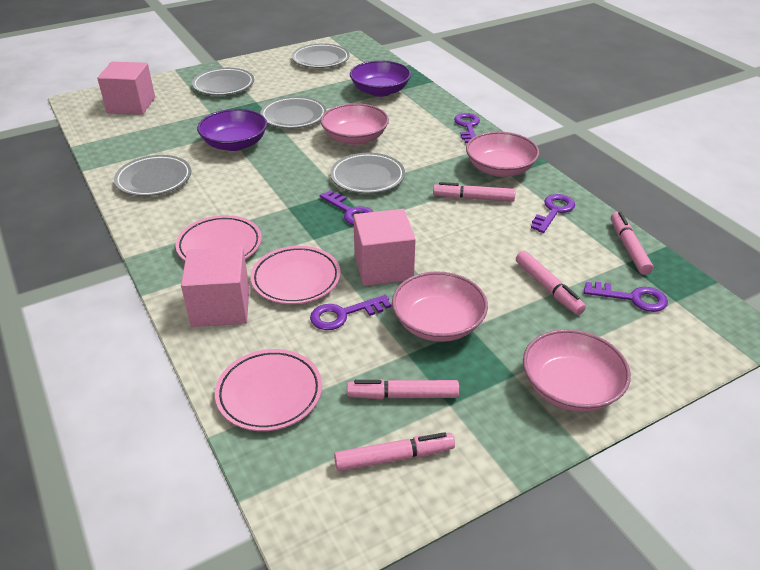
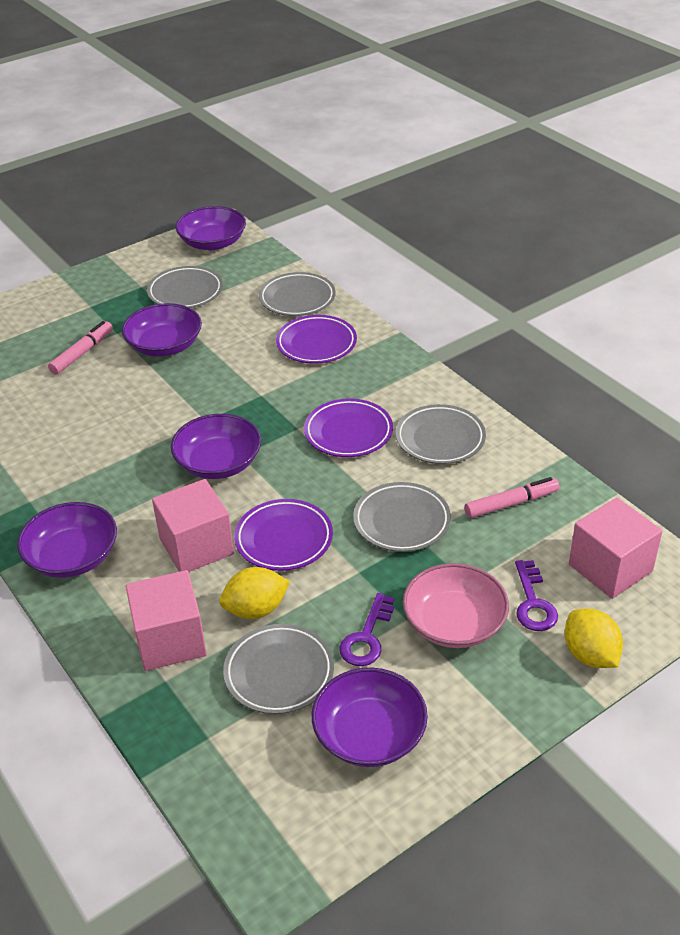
pink bowl: 4 -> 1
pink marker: 5 -> 2
pink plate: 3 -> 0
purple bowl: 2 -> 5
purple key: 5 -> 2
purple plate: 0 -> 3
yellow lemon: 0 -> 2

